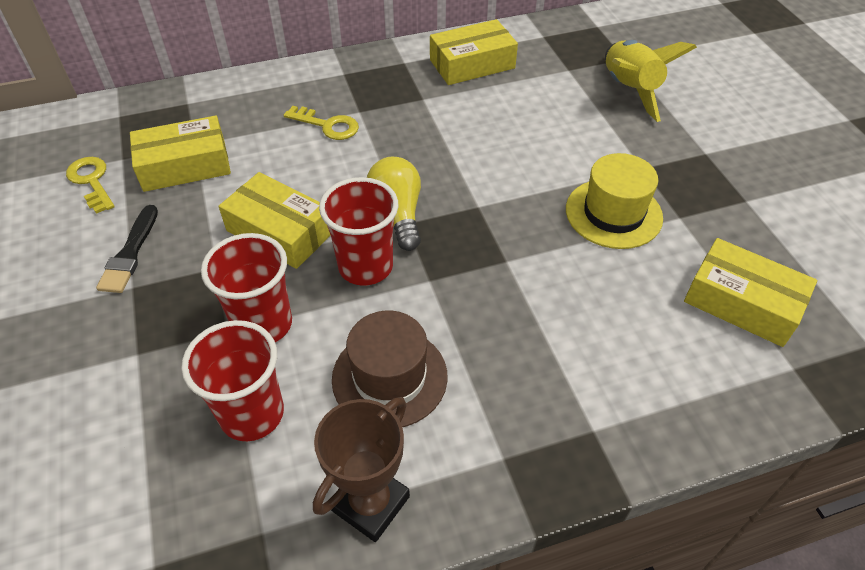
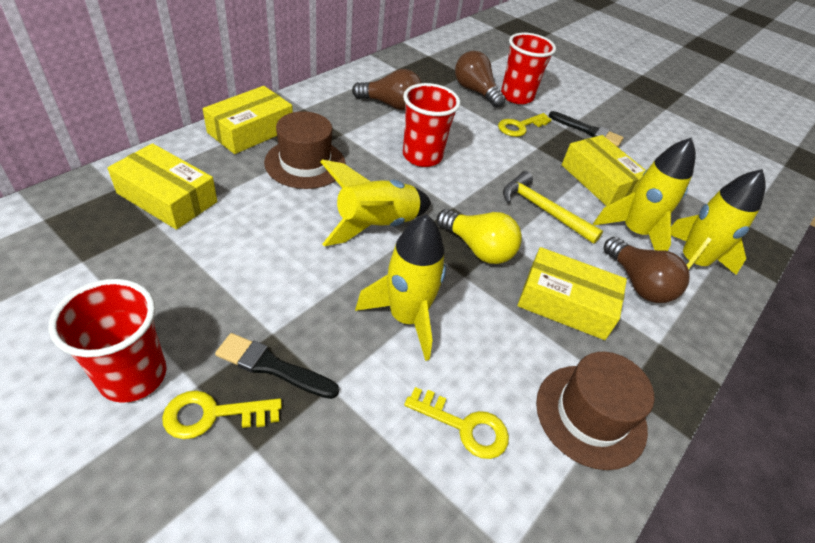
black brush: 1 -> 2
brown hat: 1 -> 2
brown light bulb: 0 -> 3
brown trophy: 1 -> 0
yellow hammer: 0 -> 1
yellow hat: 1 -> 0
yellow key: 2 -> 3
yellow rocket: 1 -> 4

